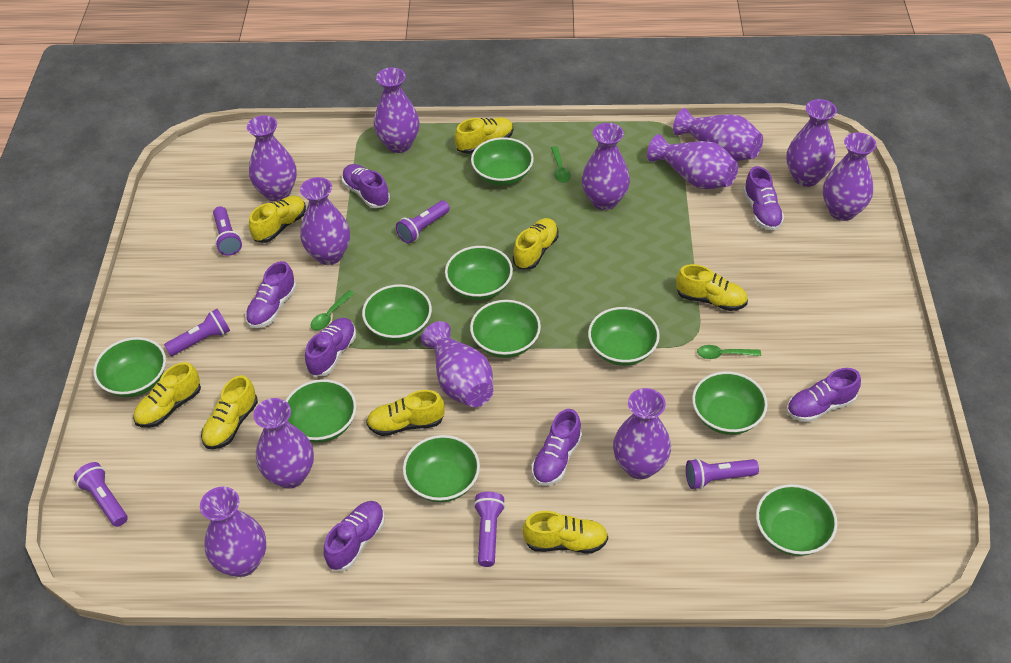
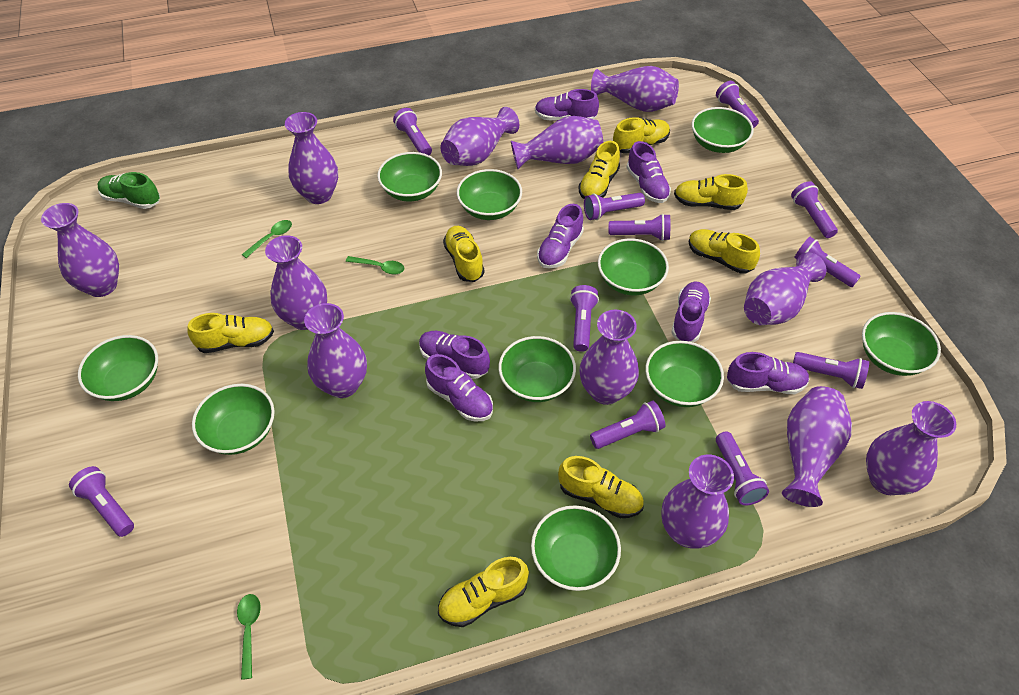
green shoe: 0 -> 1
purple flashlight: 6 -> 11

